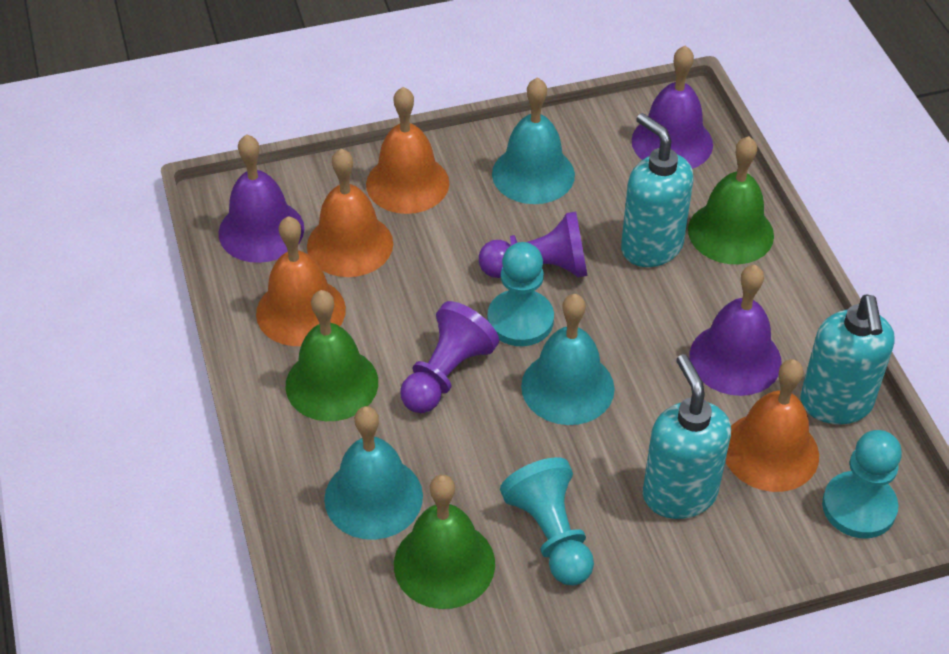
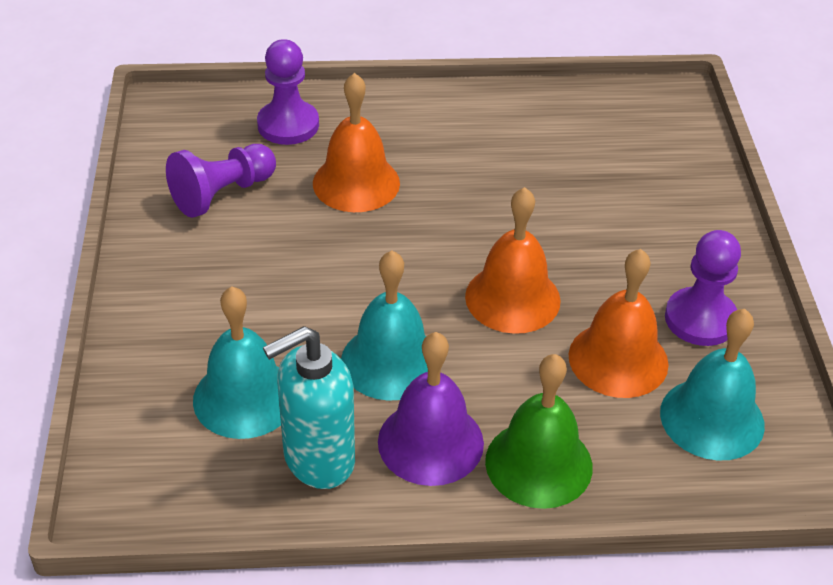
green bell: 3 -> 1
orange bell: 4 -> 3
purple bell: 3 -> 1
purple pawn: 2 -> 3
turquoise pawn: 3 -> 0
turquoise soap dispenser: 3 -> 1

